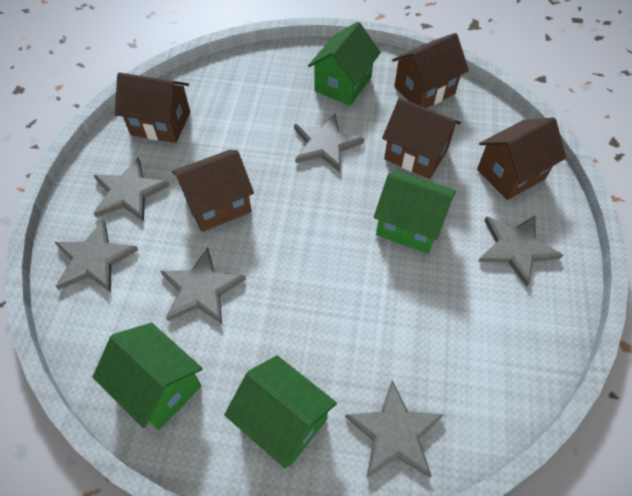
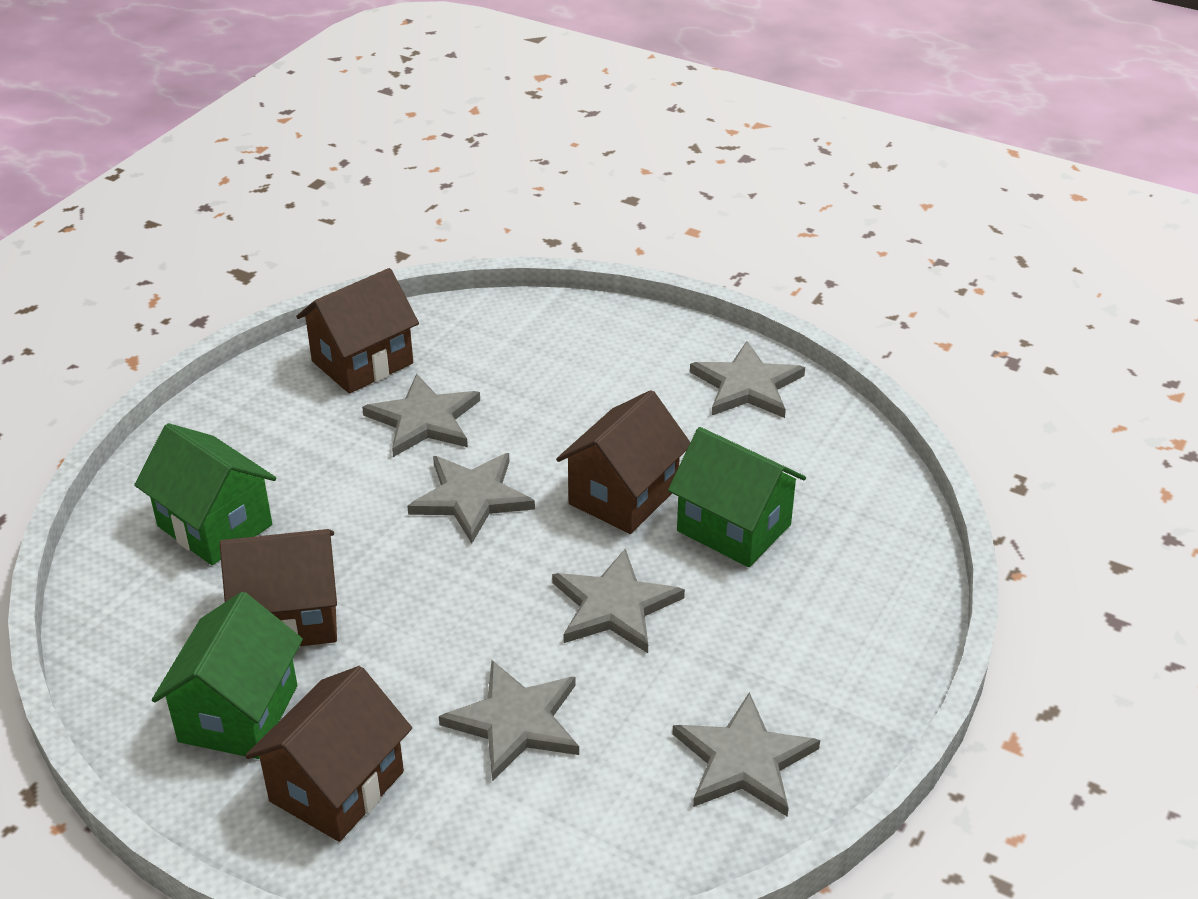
brown house: 5 -> 4
green house: 4 -> 3

